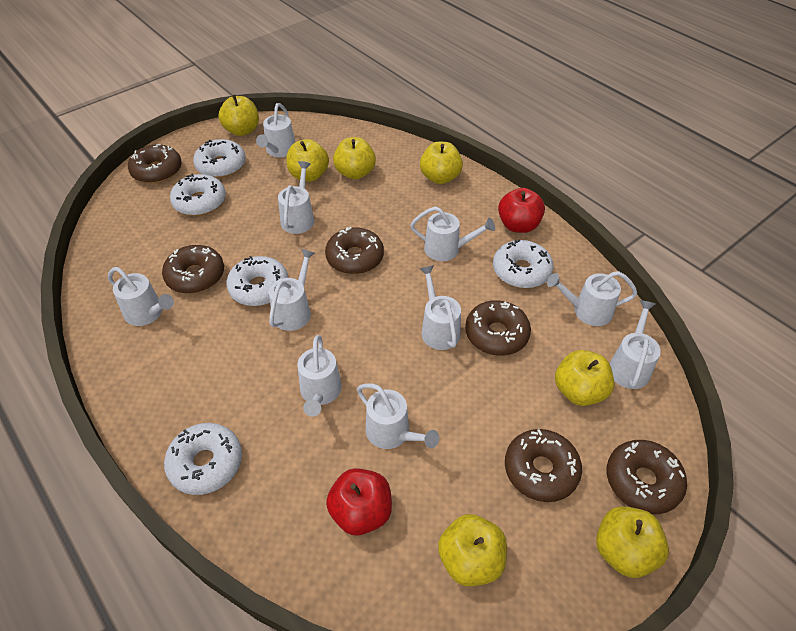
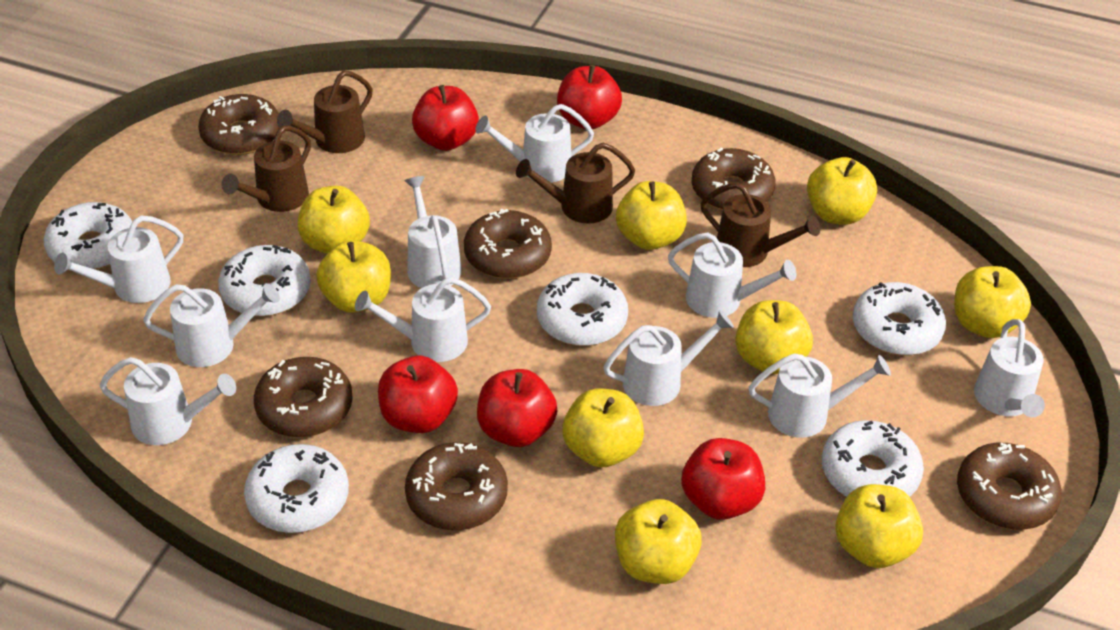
brown watering can: 0 -> 4
red apple: 2 -> 5
white donut: 5 -> 6
yellow apple: 7 -> 9

